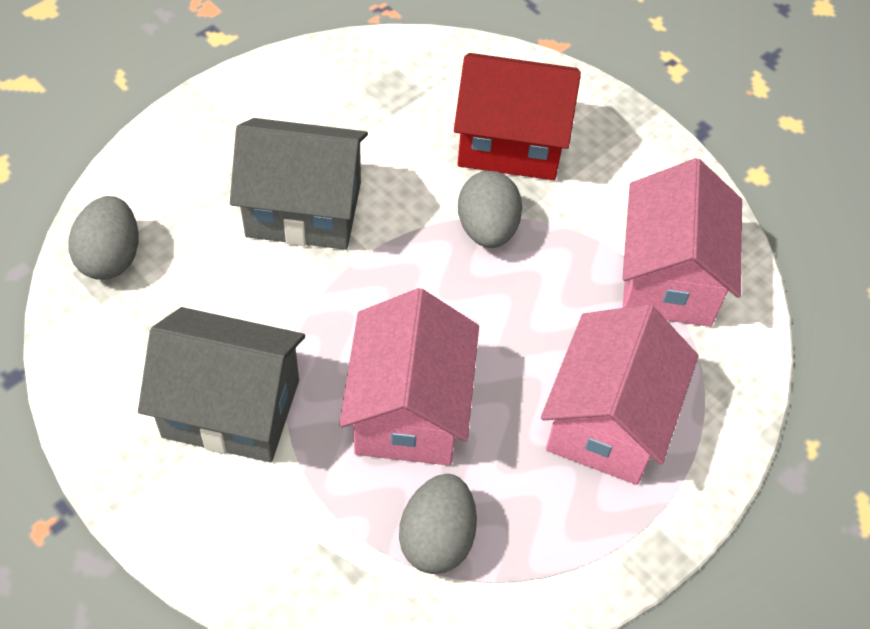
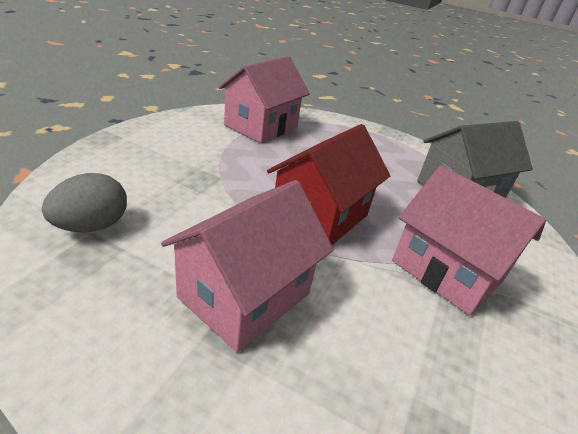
grey egg: 3 -> 1
grey house: 2 -> 1

